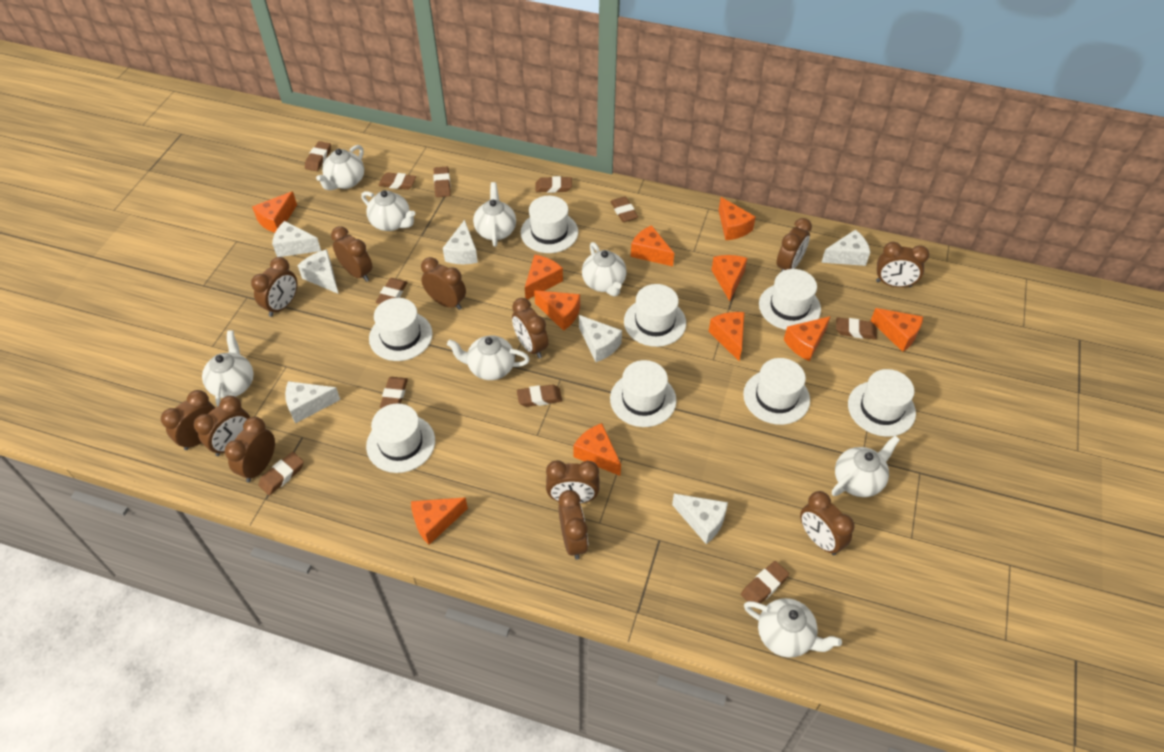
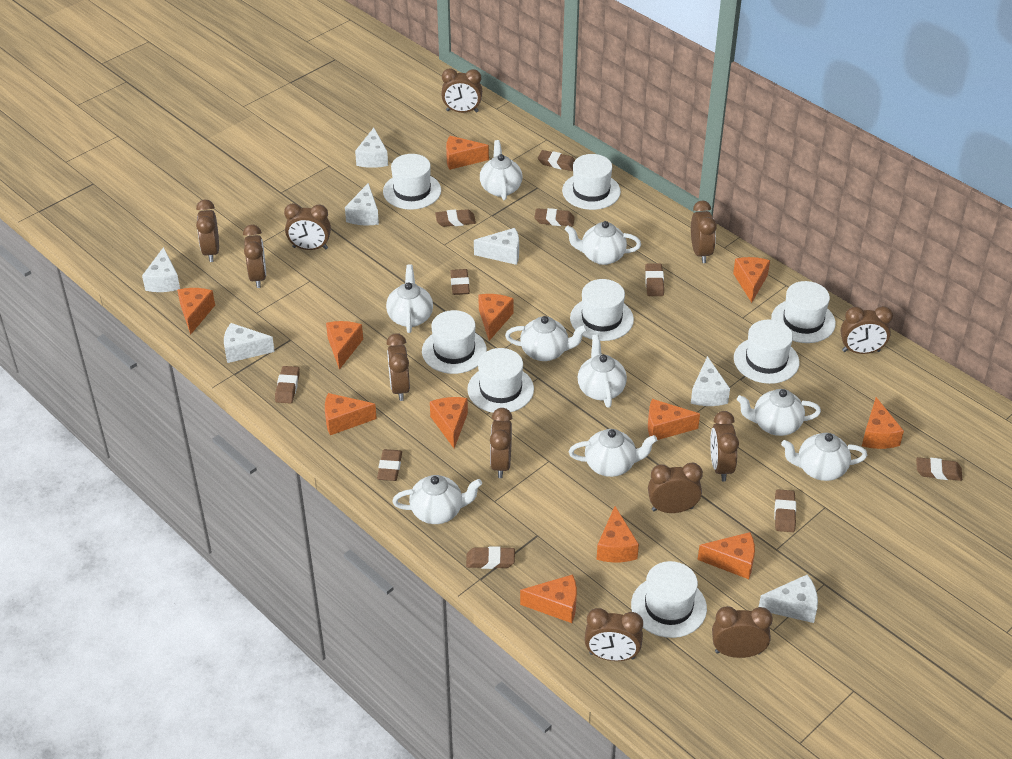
brown eraser: 11 -> 10
orange cheese: 11 -> 12
white teapot: 8 -> 9

